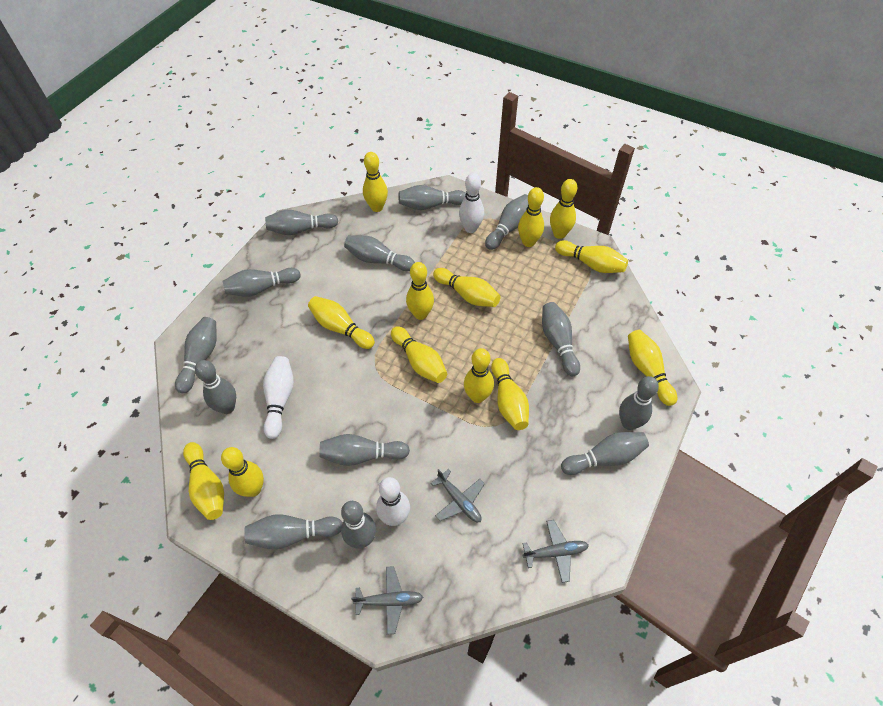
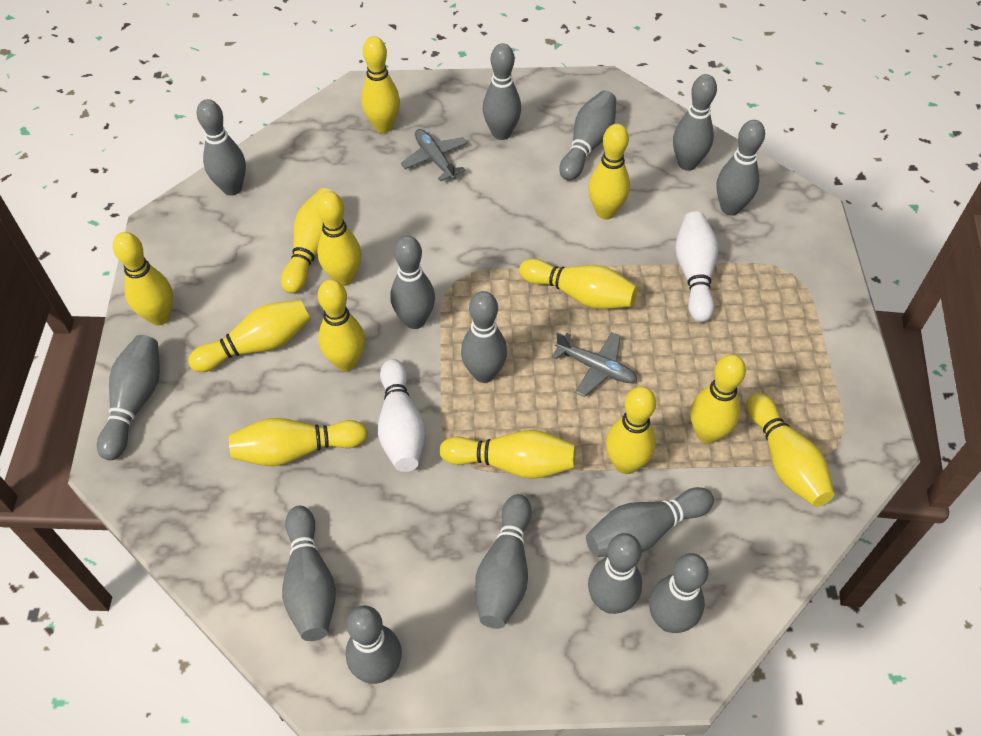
grey bowling pin: 13 -> 14
grey plane: 3 -> 2
white bowling pin: 3 -> 2

